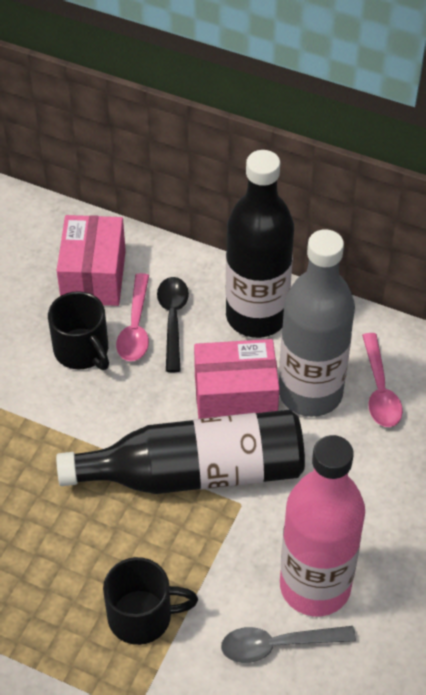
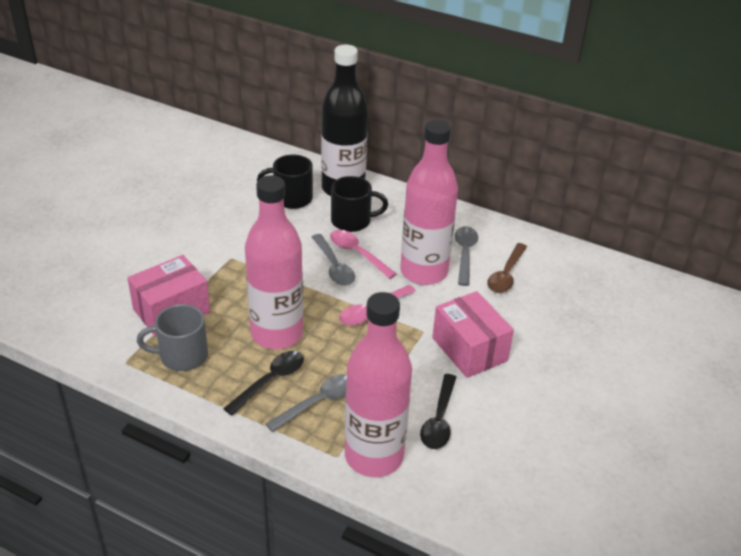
black bottle: 2 -> 1
black spoon: 1 -> 2
brown spoon: 0 -> 1
grey bottle: 1 -> 0
grey mug: 0 -> 1
grey spoon: 1 -> 3
pink bottle: 1 -> 3

